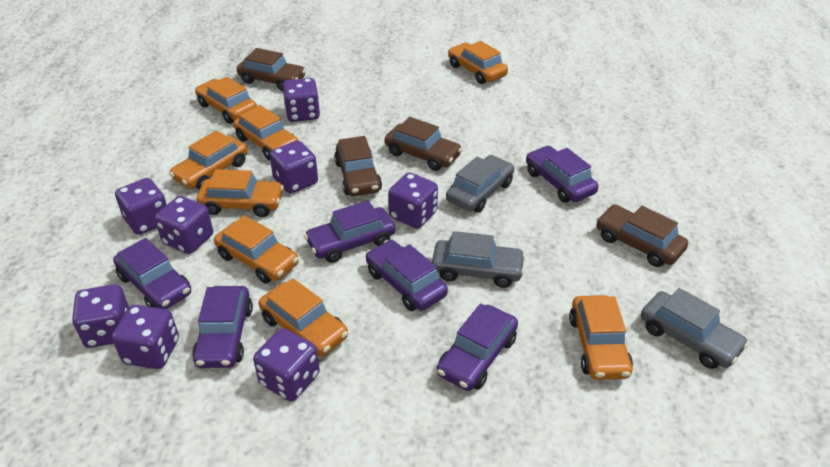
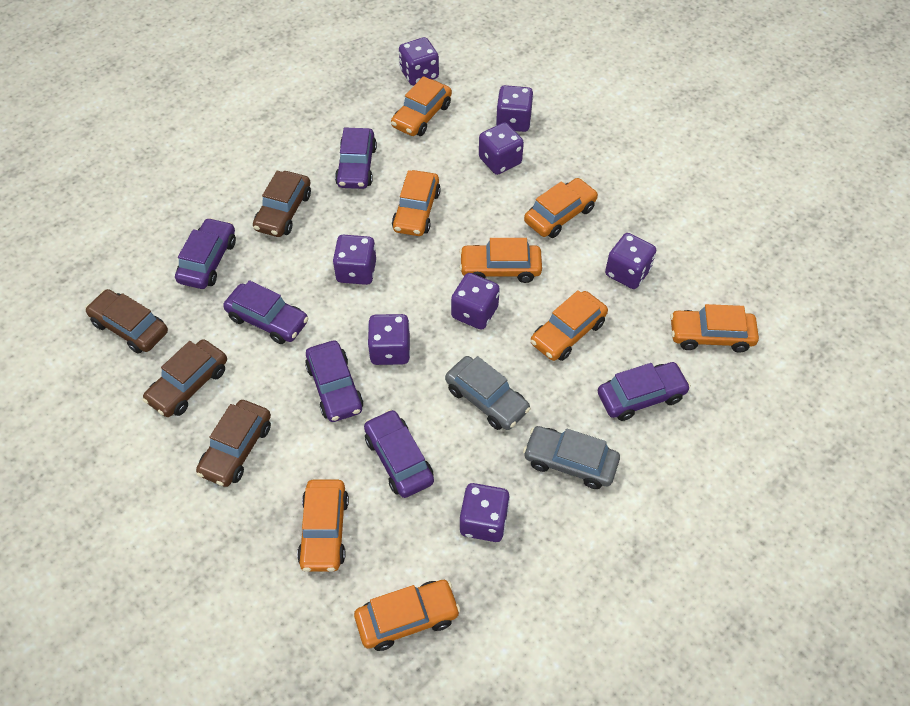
grey car: 3 -> 2

